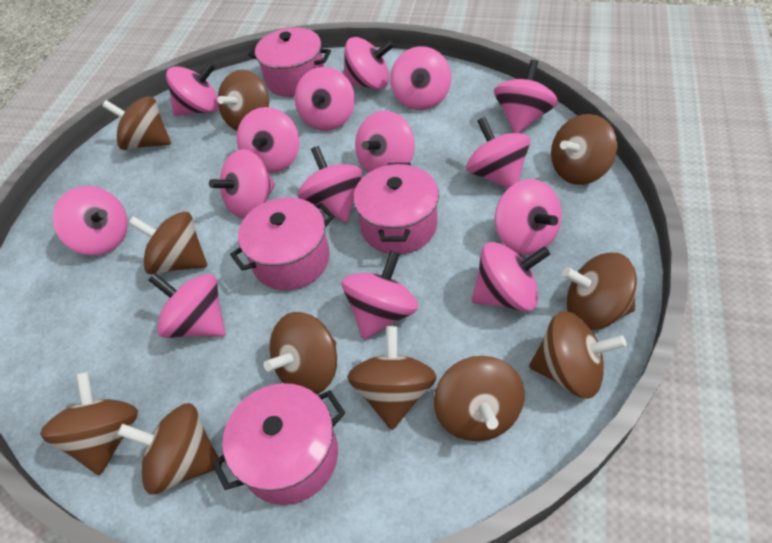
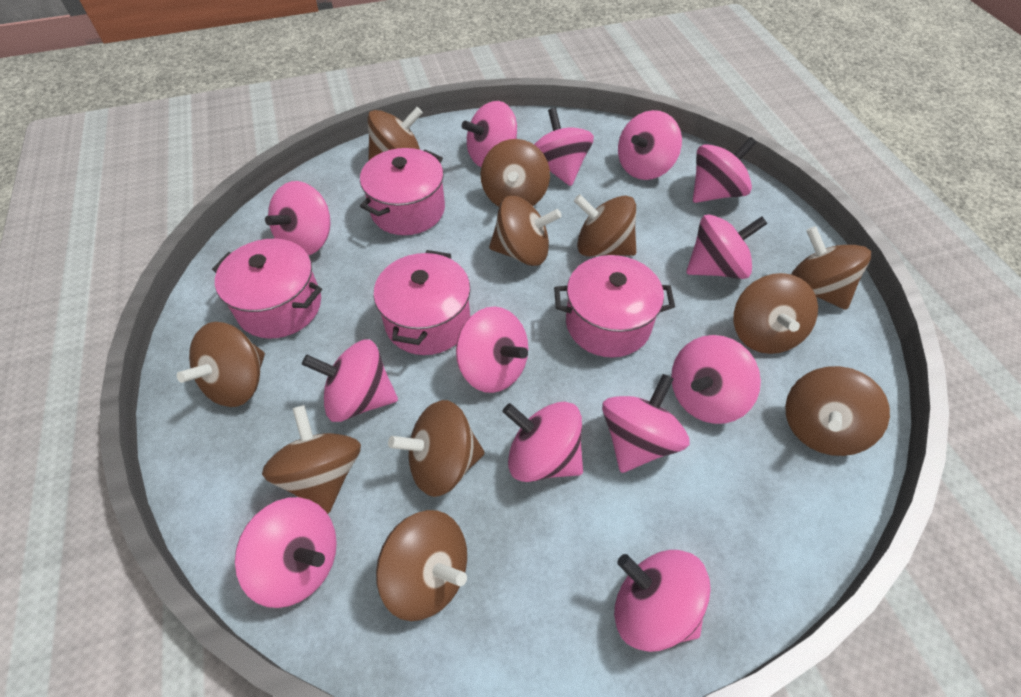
pink spinning top: 15 -> 13

